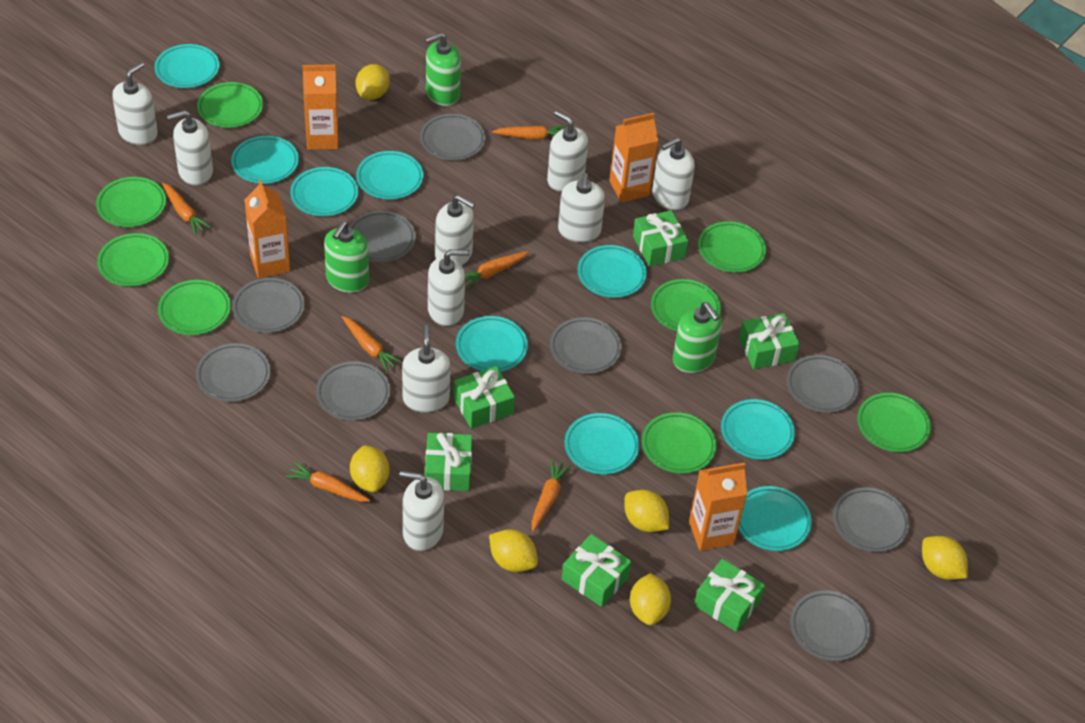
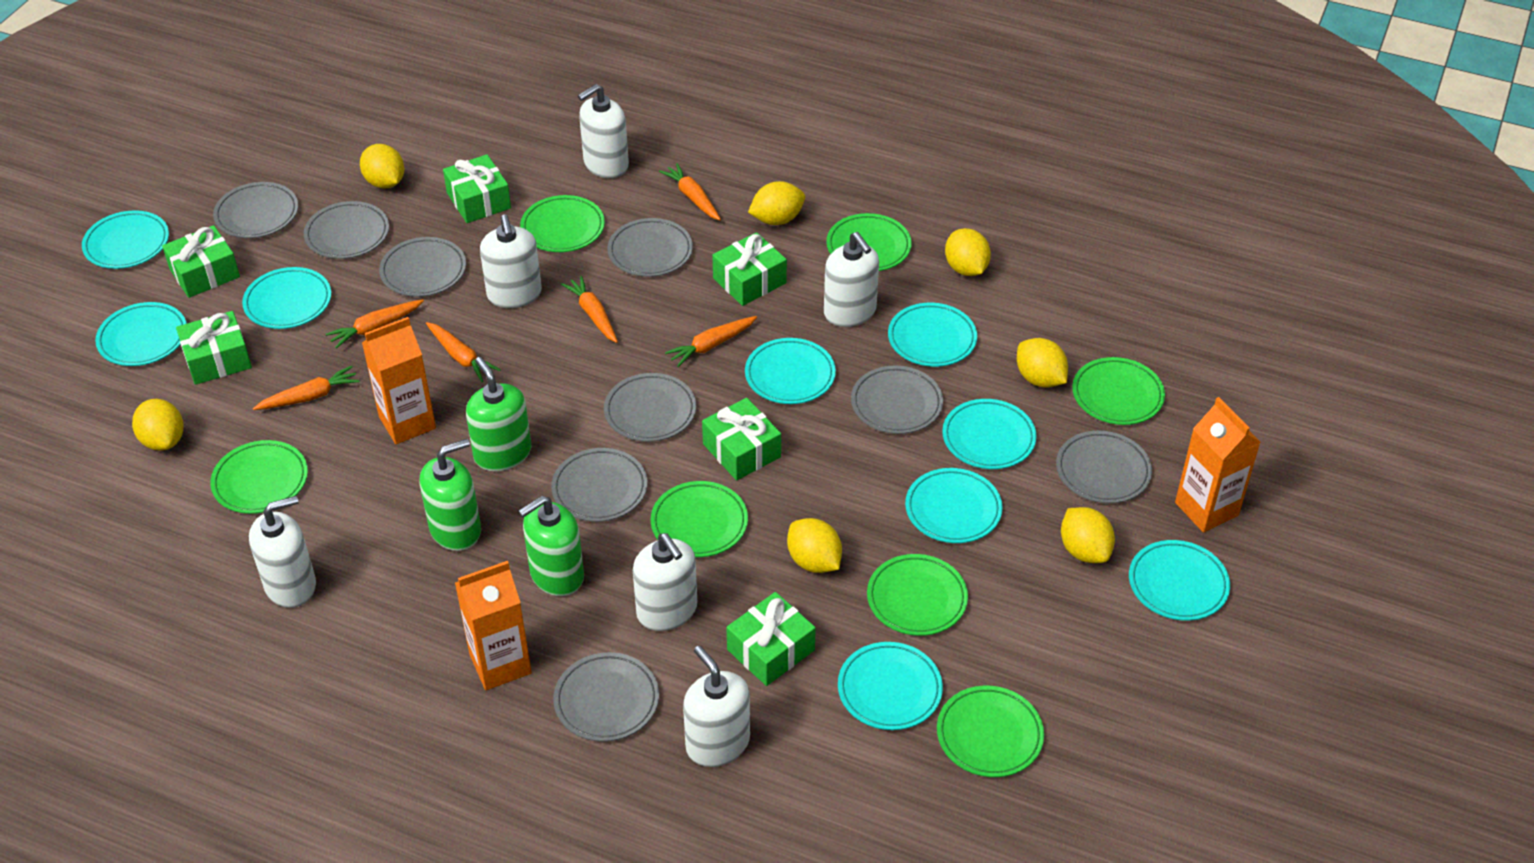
green plate: 8 -> 7
orange carton: 4 -> 3
white soap dispenser: 9 -> 6
yellow lemon: 6 -> 7

